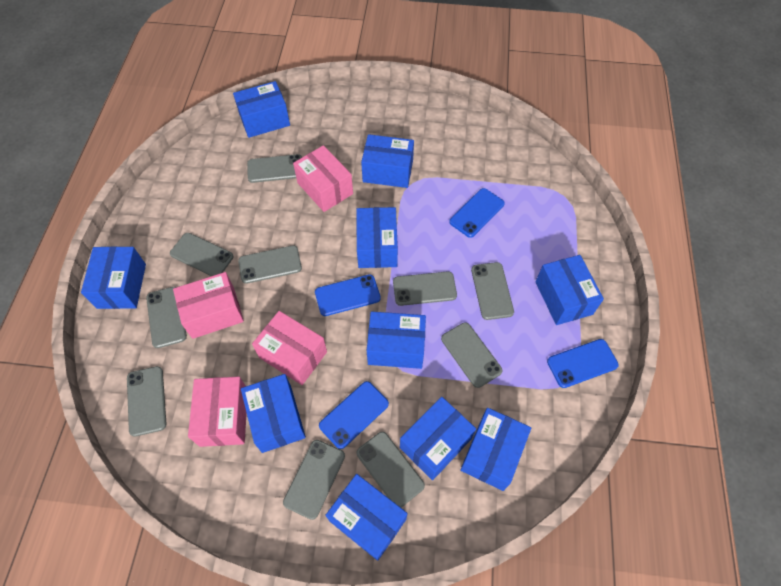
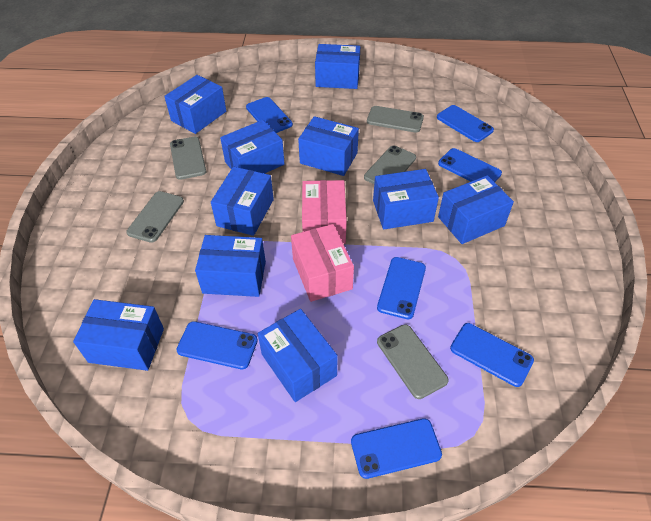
blue phone: 4 -> 7
grey phone: 10 -> 5
pink box: 4 -> 2

